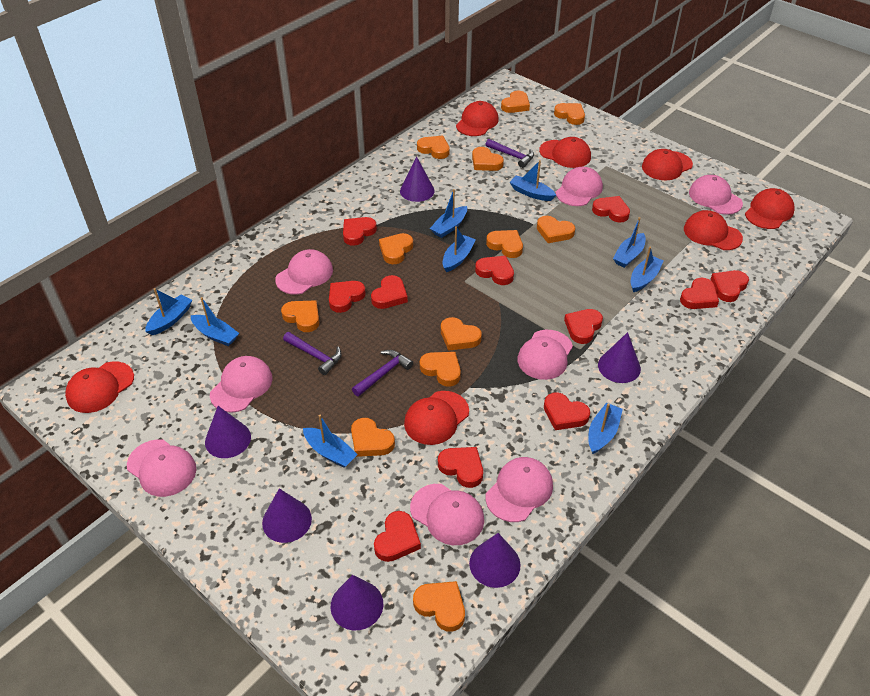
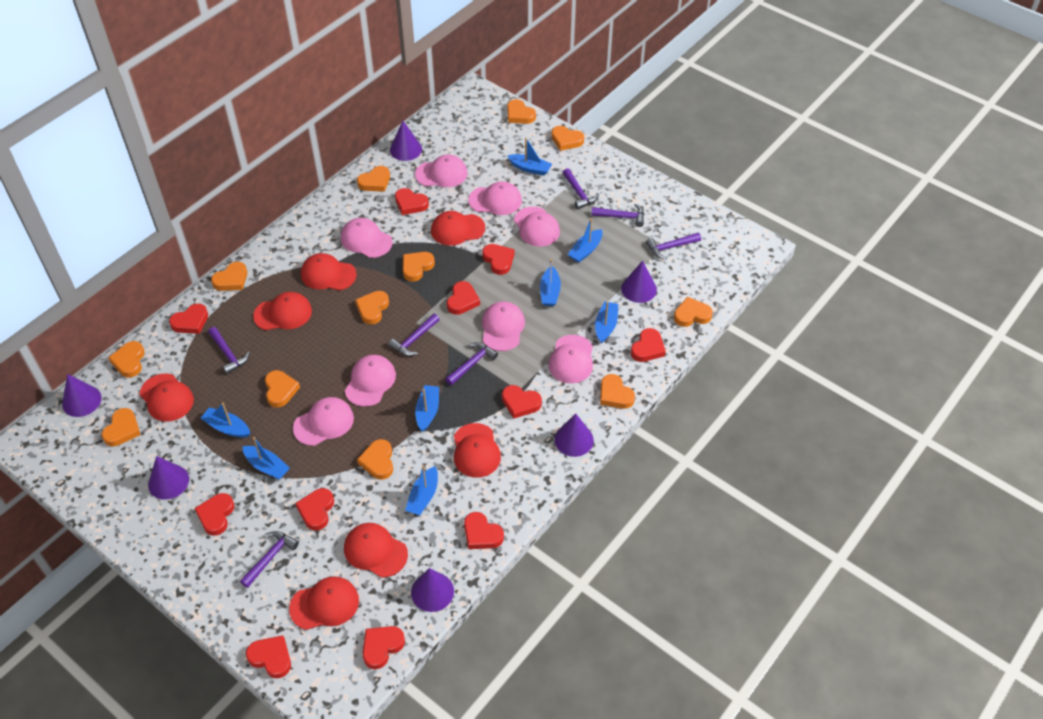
blue boat: 9 -> 8
purple hammer: 3 -> 7

